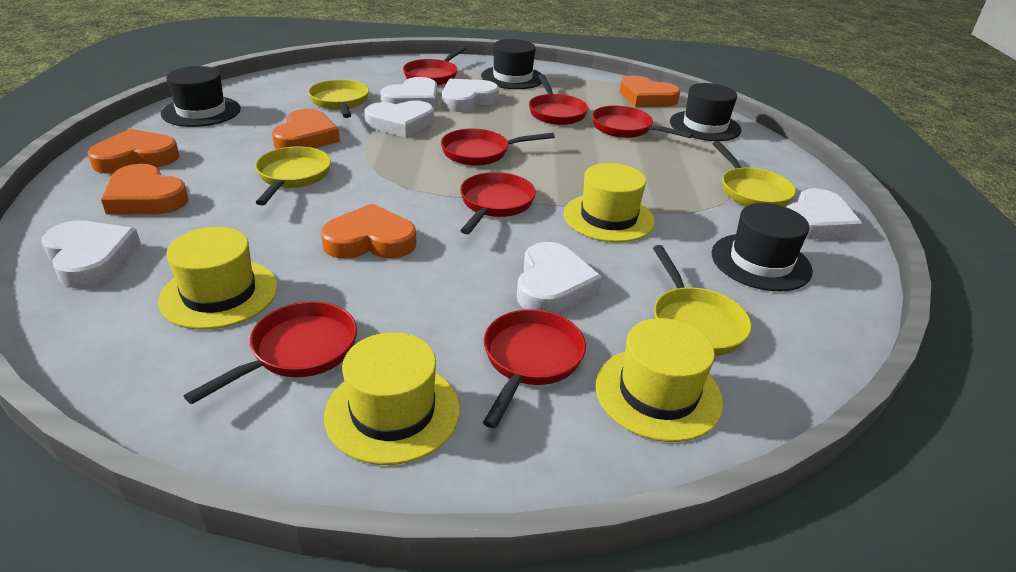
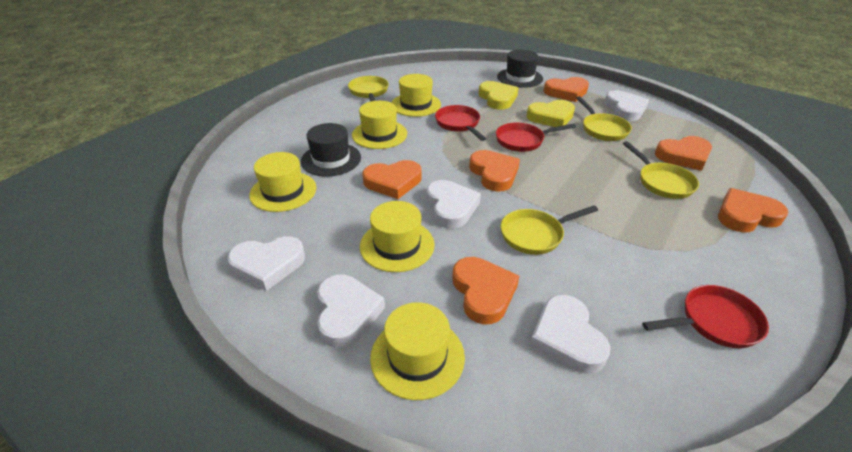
black hat: 4 -> 2
orange heart: 5 -> 6
red pan: 7 -> 3
white heart: 6 -> 5
yellow hat: 4 -> 5
yellow heart: 0 -> 2

